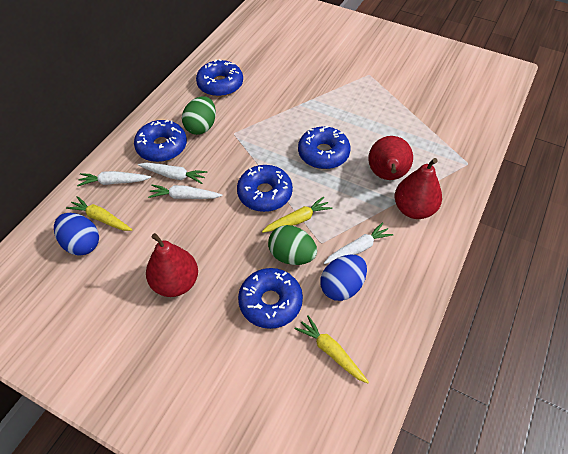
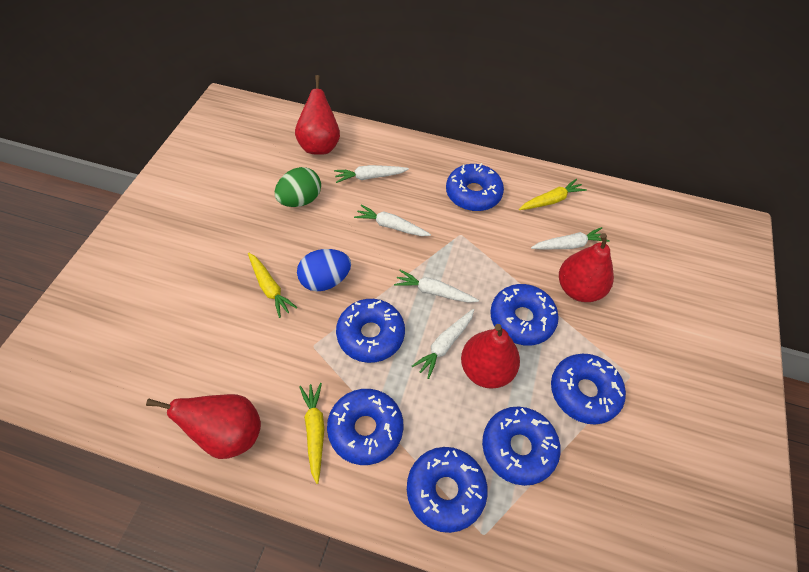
blue donut: 5 -> 7
blue egg: 2 -> 1
green egg: 2 -> 1
red pear: 3 -> 4
white carrot: 4 -> 5

